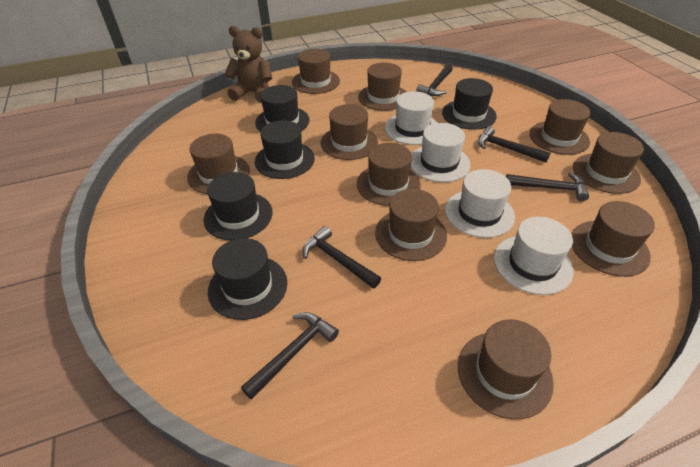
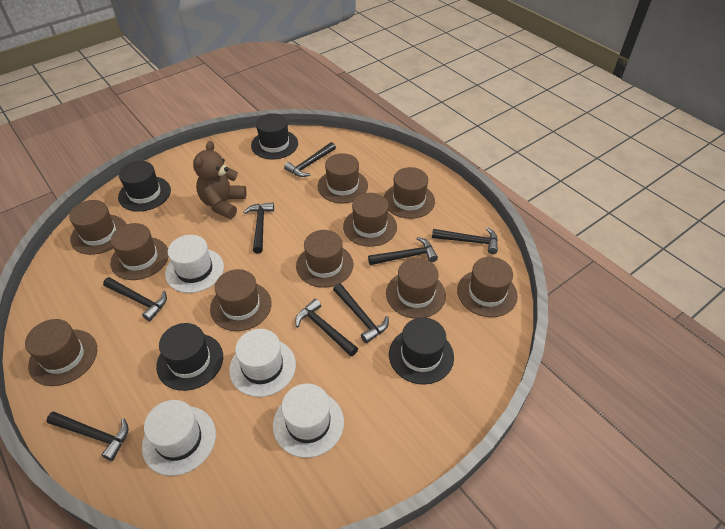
black hammer: 5 -> 8
black hat: 5 -> 4

